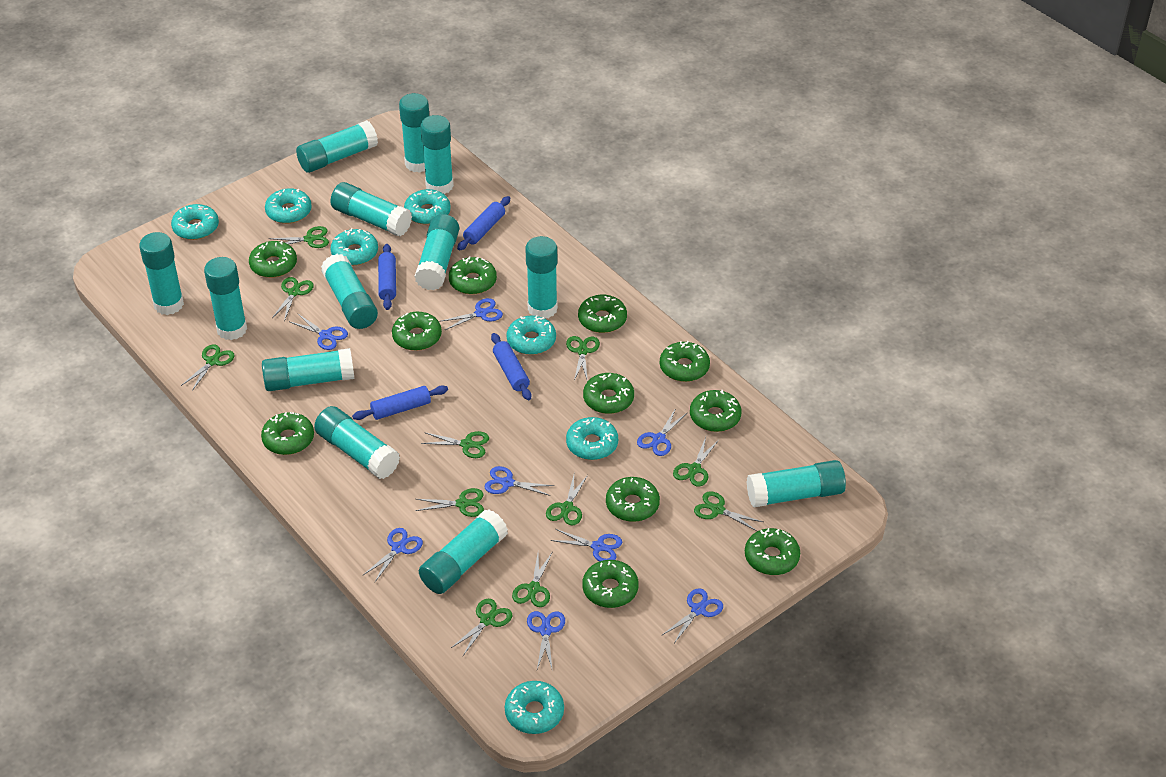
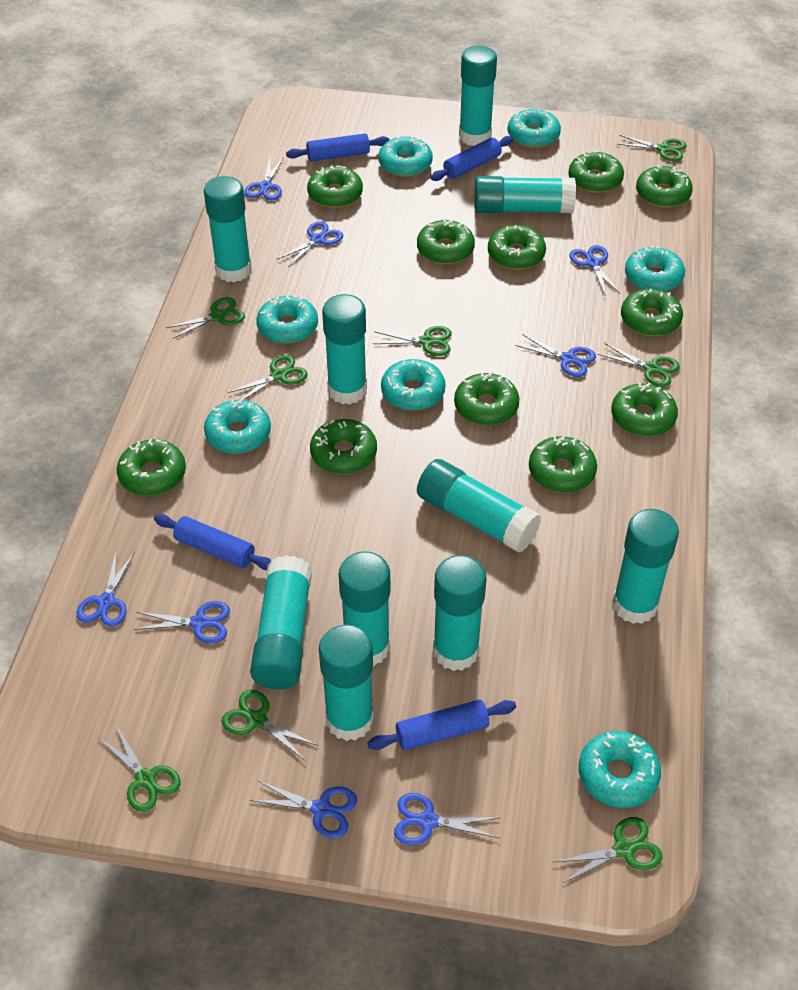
green scissors: 11 -> 8
turquoise glue stick: 13 -> 10

